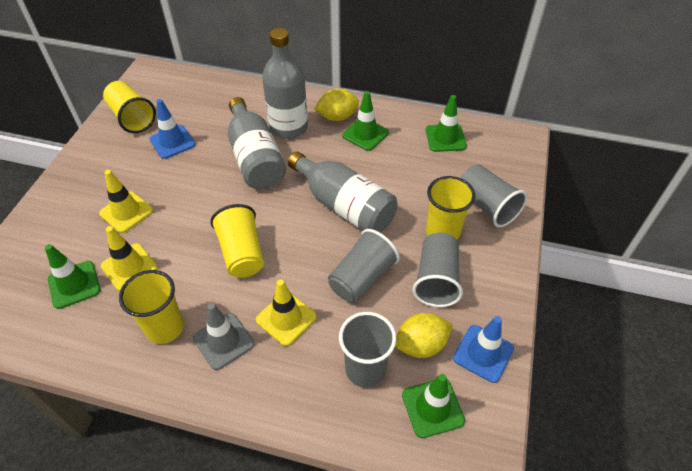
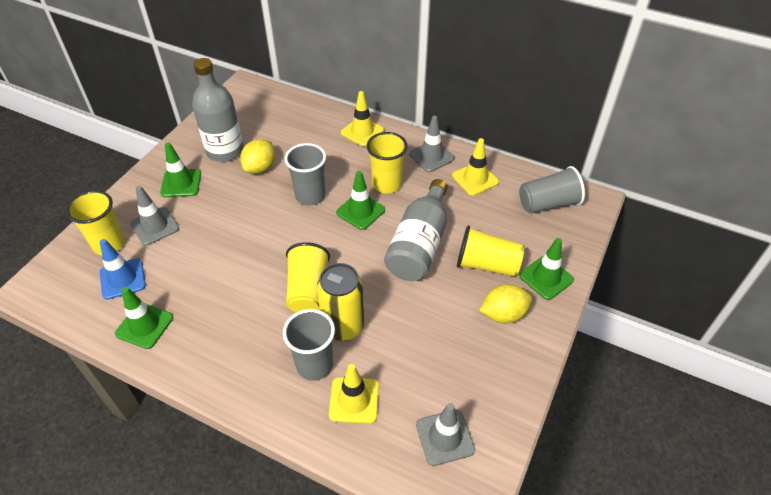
blue traffic cone: 2 -> 1
grey bottle: 3 -> 2
grey cup: 4 -> 3
grey traffic cone: 1 -> 3
yellow can: 0 -> 1

